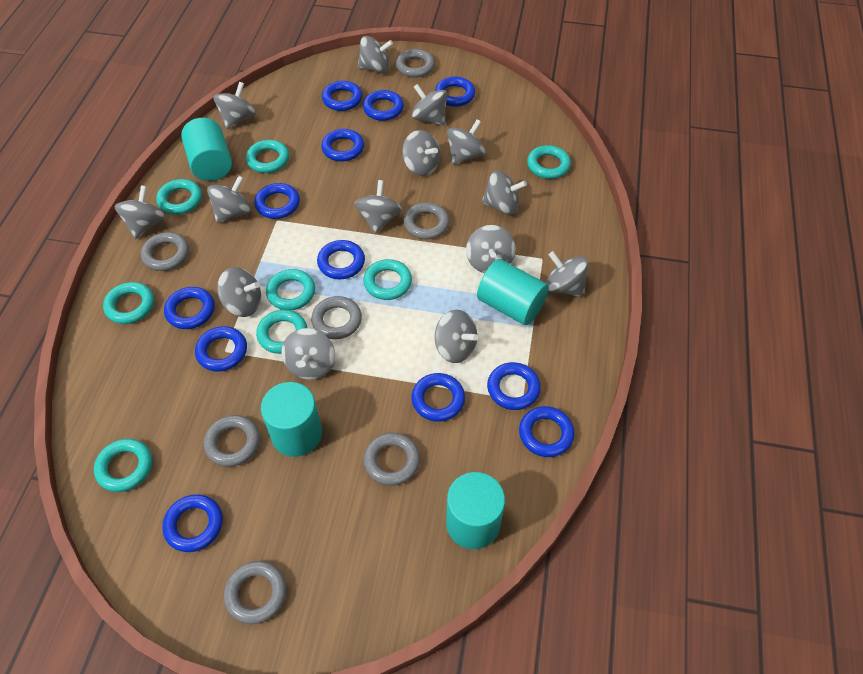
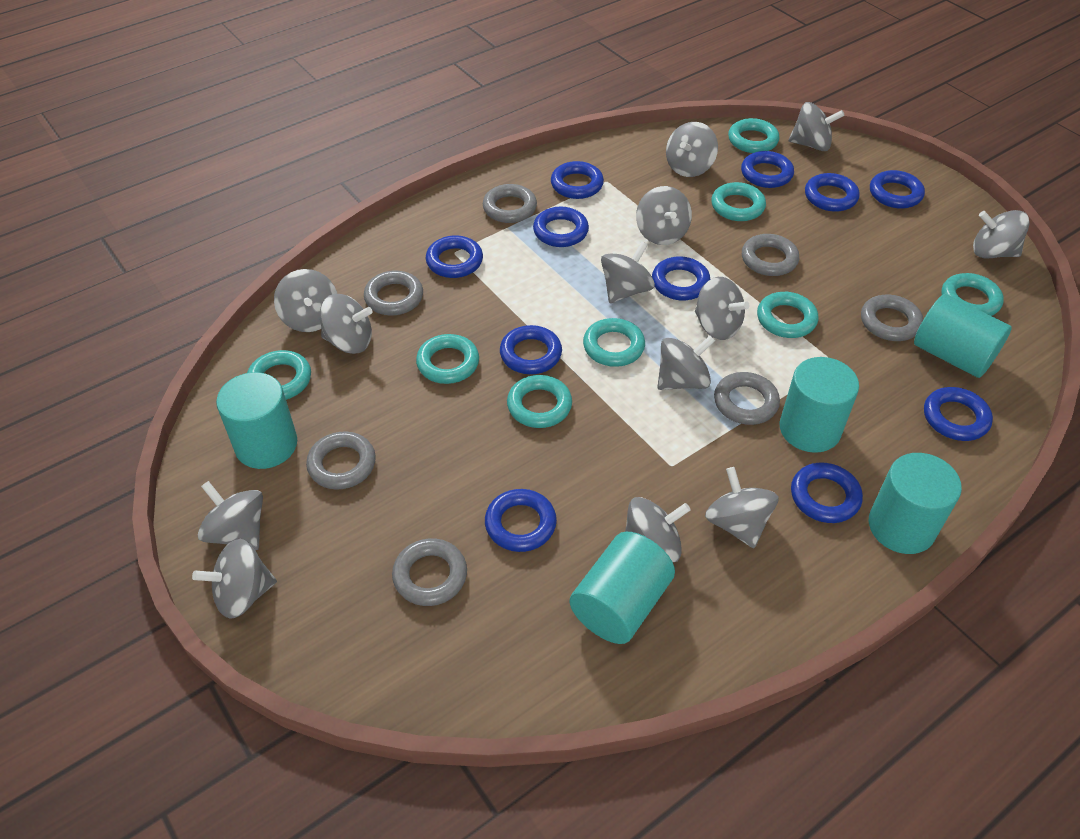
blue ring: 12 -> 11
grey spinning top: 14 -> 13
turquoise cylinder: 4 -> 5

